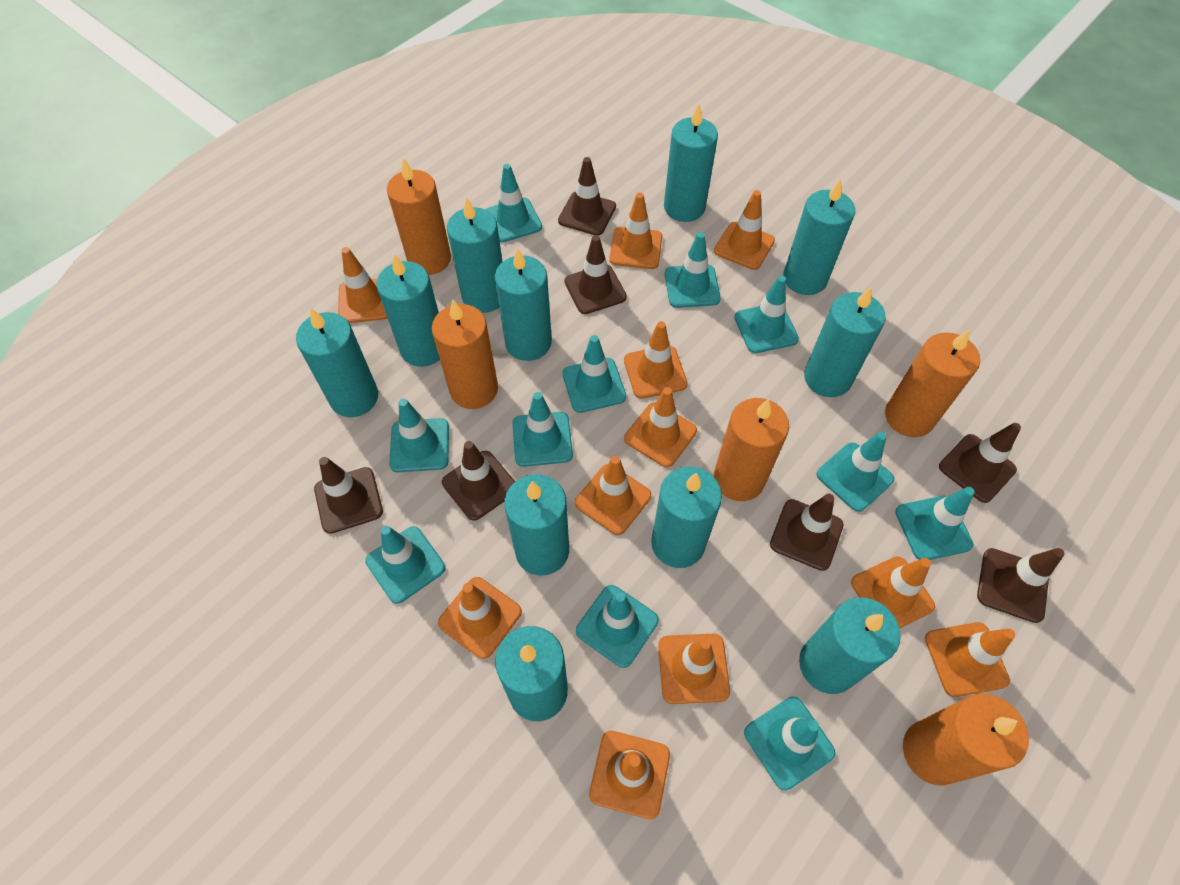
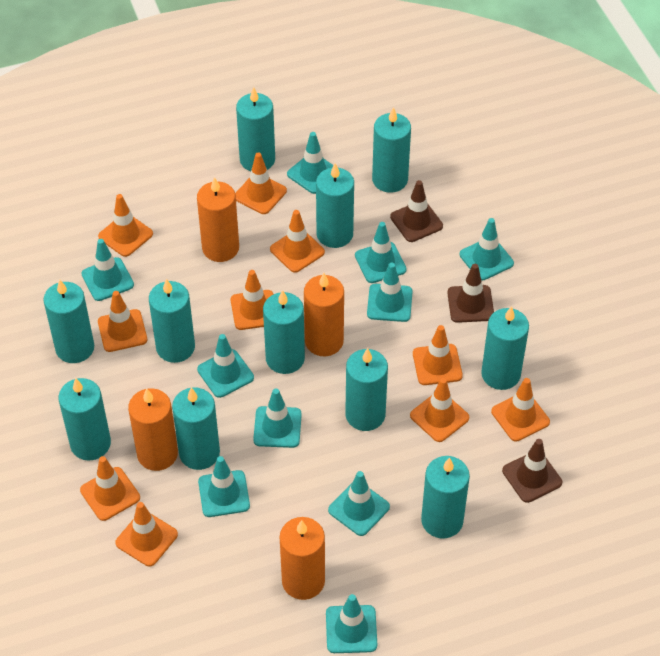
brown traffic cone: 7 -> 3
orange candle: 5 -> 4
orange traffic cone: 11 -> 10
turquoise traffic cone: 11 -> 10

